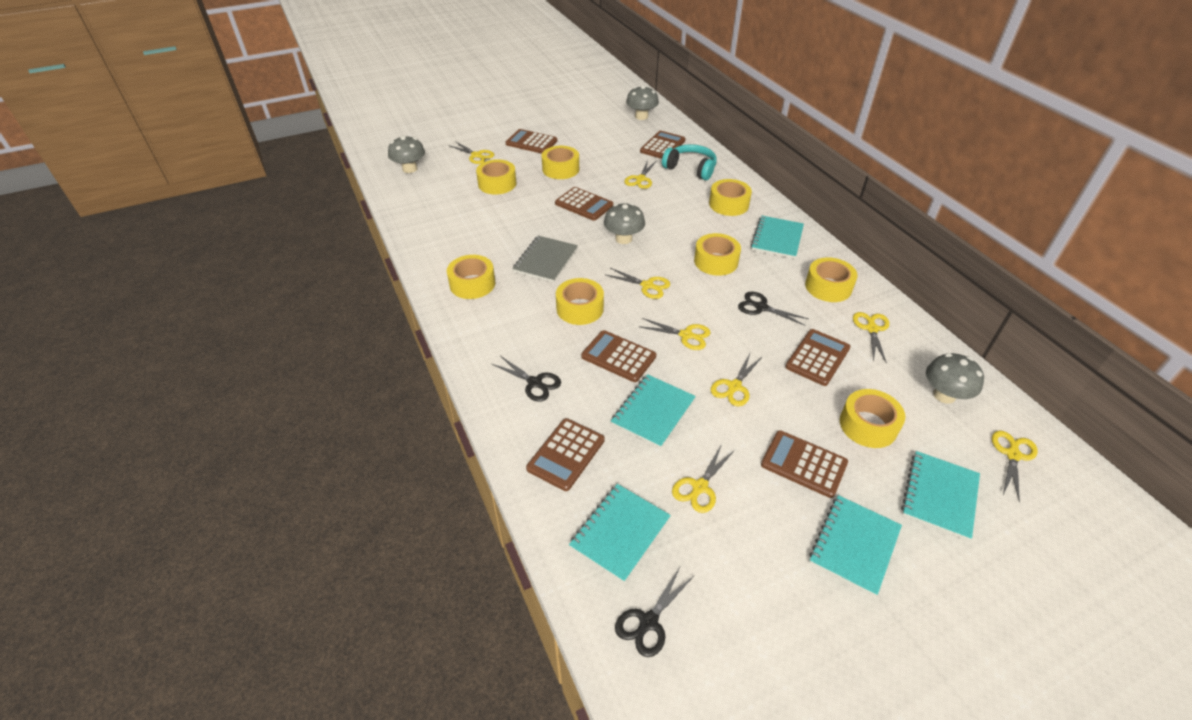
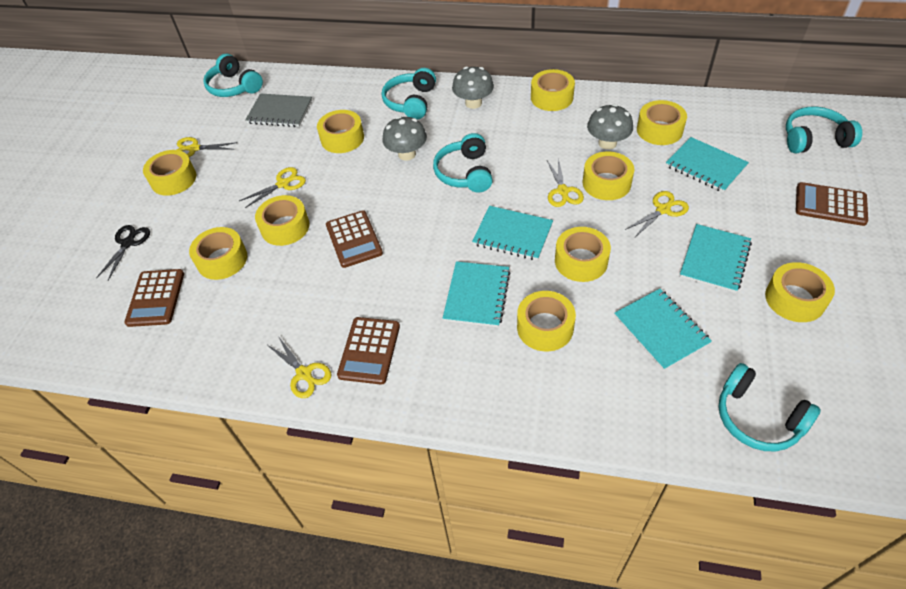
black scissors: 3 -> 1
brown calculator: 7 -> 4
grey mushroom: 4 -> 3
turquoise headphones: 1 -> 5
yellow scissors: 8 -> 5
yellow tape: 8 -> 10

